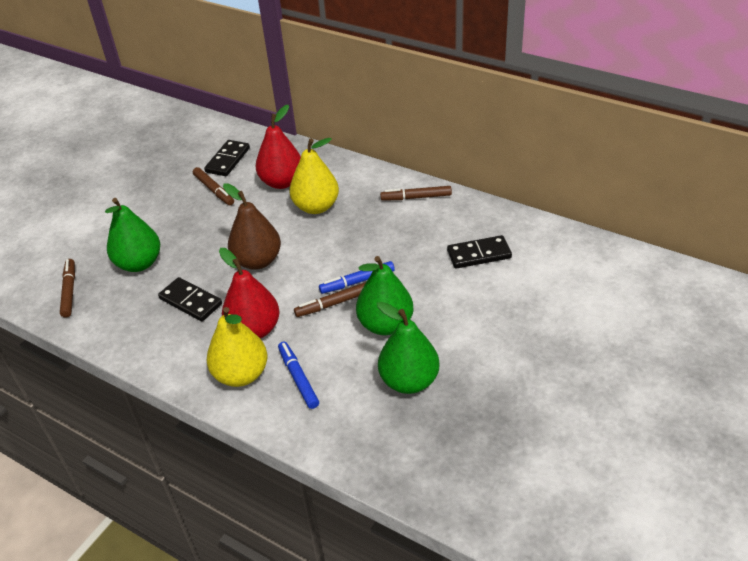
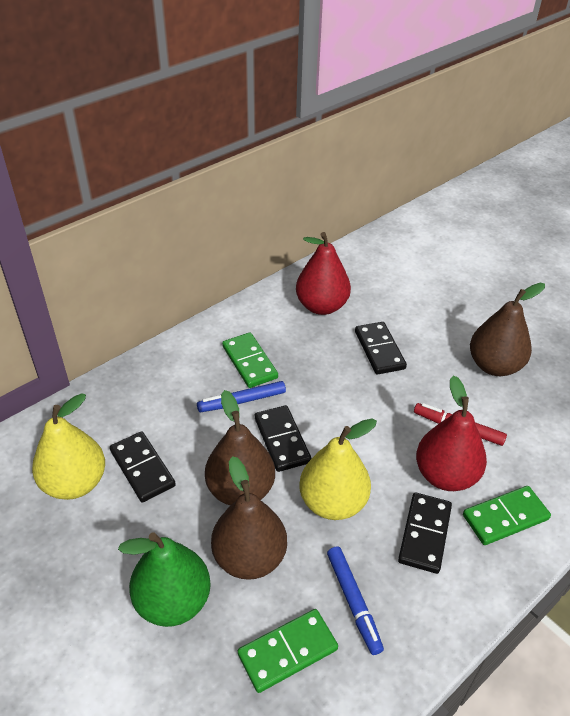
black domino: 3 -> 4
brown marker: 4 -> 0
brown pear: 1 -> 3
green domino: 0 -> 3
green pear: 3 -> 1
red marker: 0 -> 1

